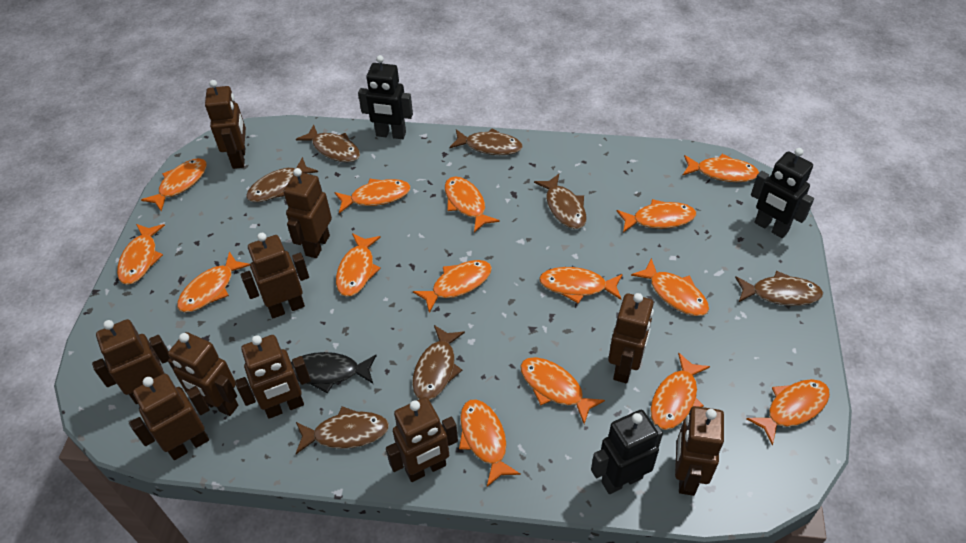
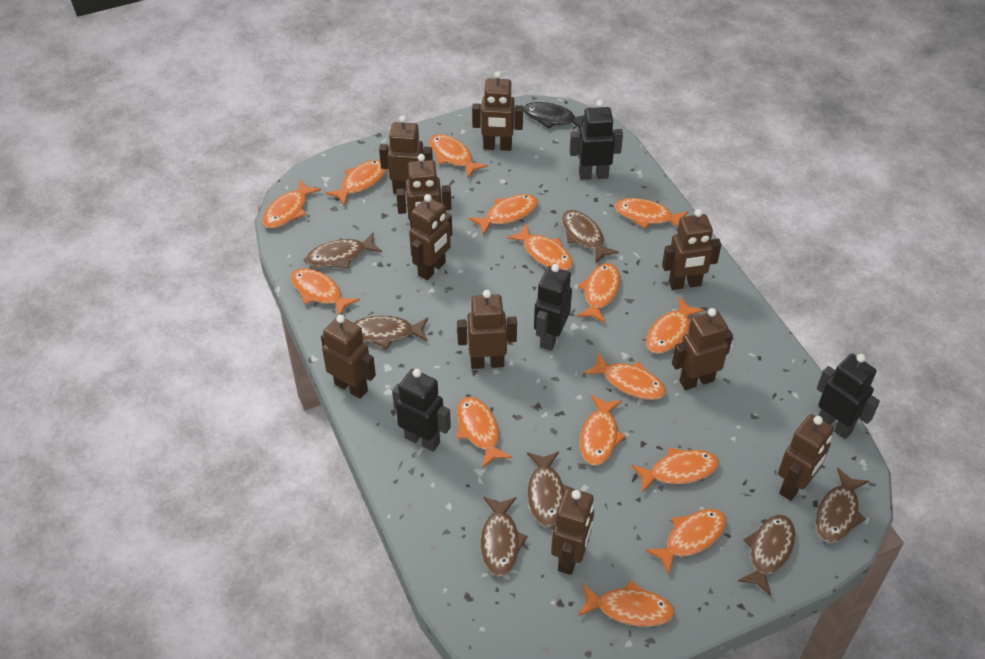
black robot: 3 -> 4

